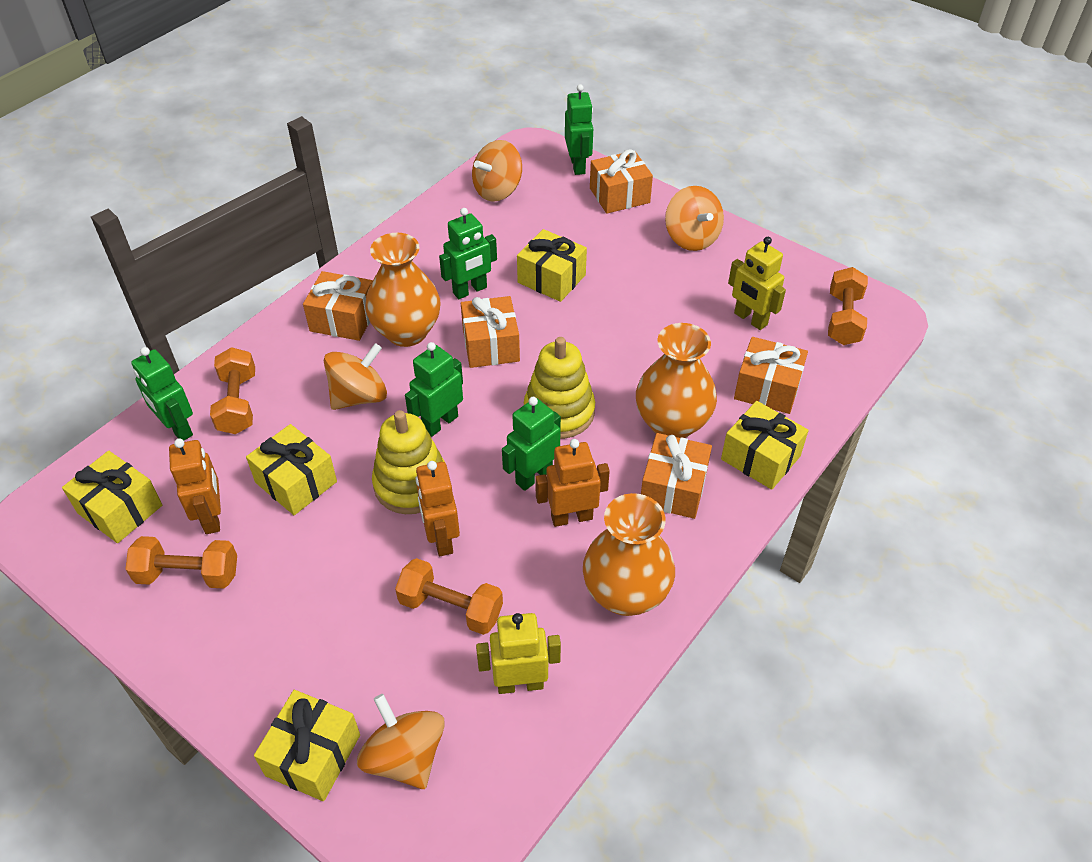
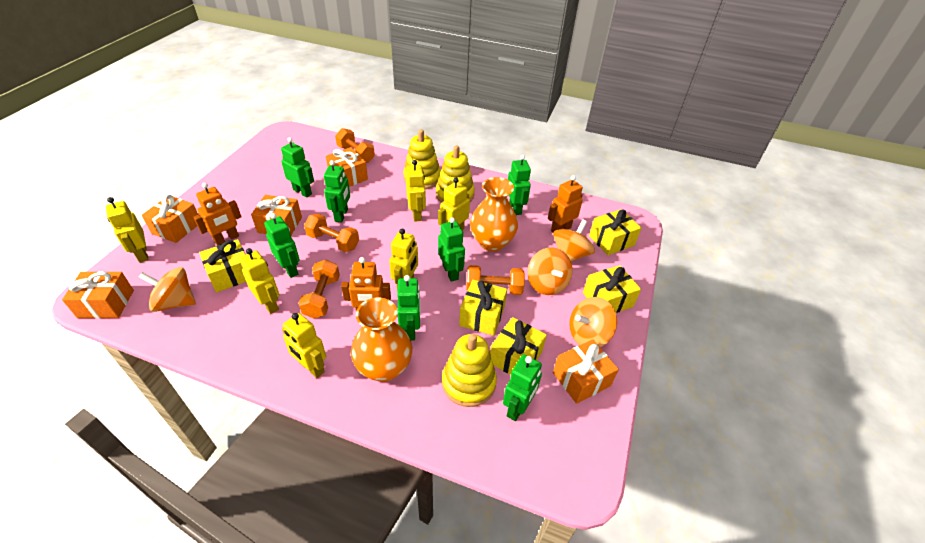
green robot: 5 -> 7
orange vase: 3 -> 2
yellow robot: 2 -> 6
yellow stacking toy: 2 -> 3

